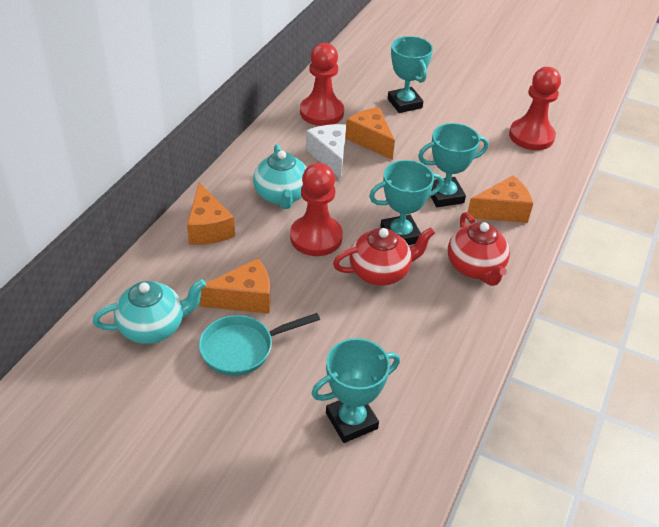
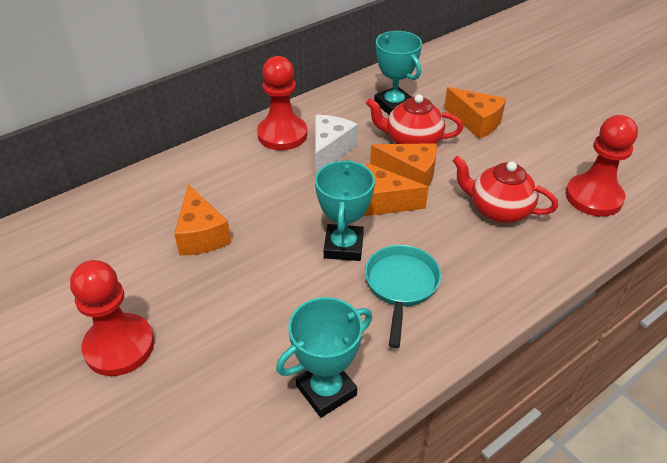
turquoise teapot: 2 -> 0
turquoise trophy: 4 -> 3

